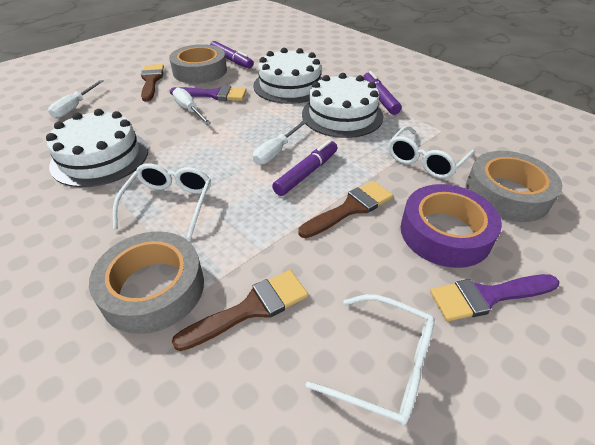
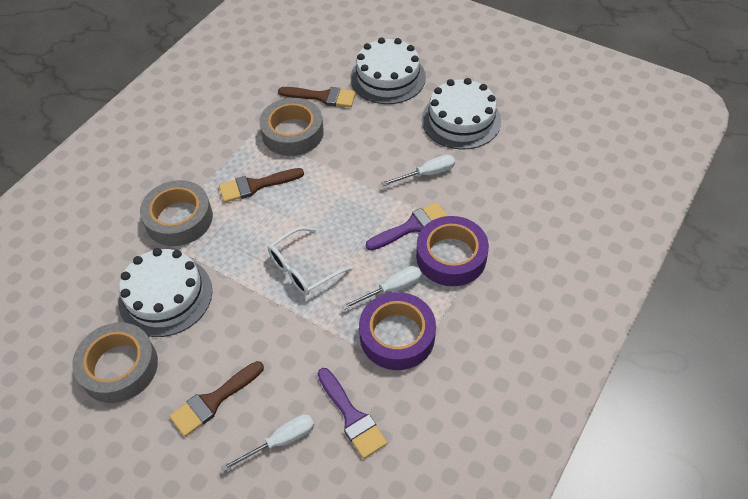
purple marker: 3 -> 0
purple tape: 1 -> 2
white glasses: 3 -> 1

